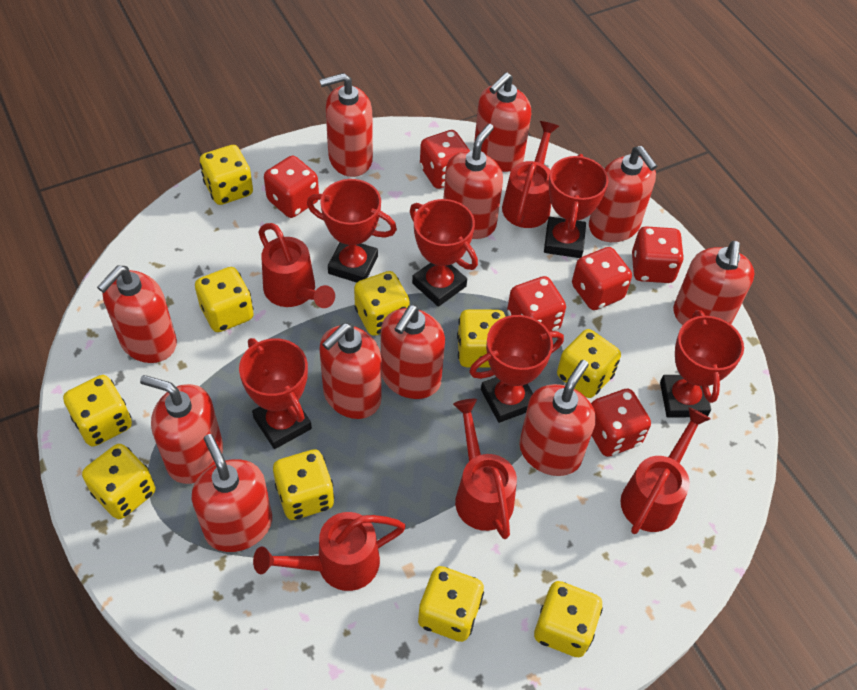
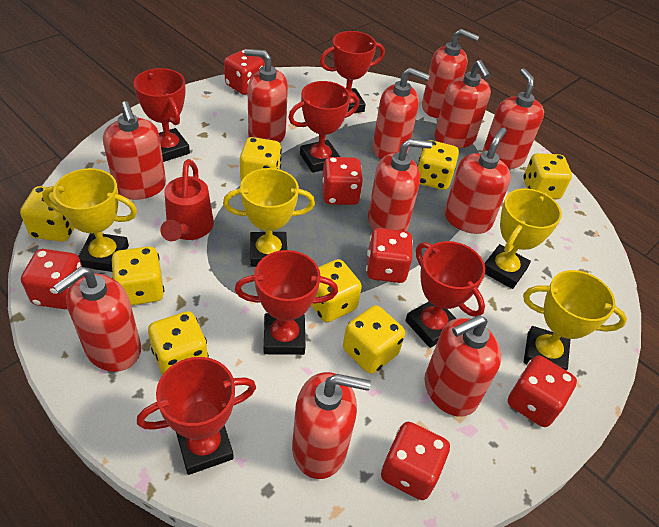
red watering can: 5 -> 1
yellow dice: 10 -> 8
yellow trophy: 0 -> 4

